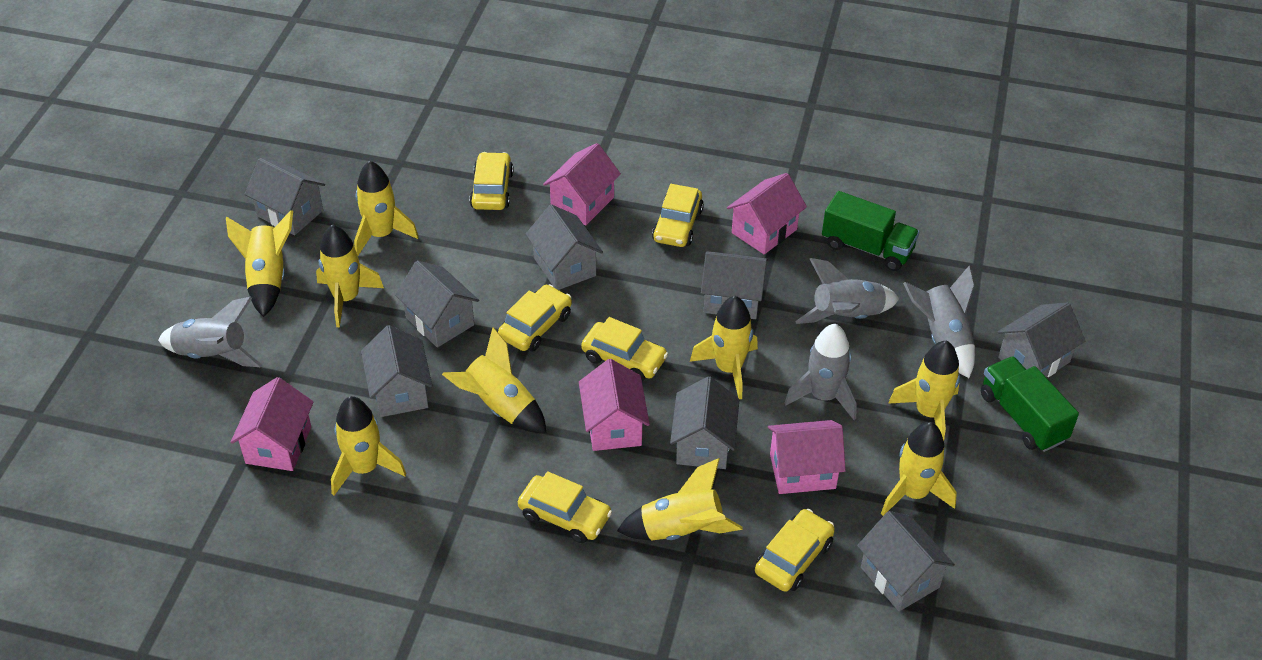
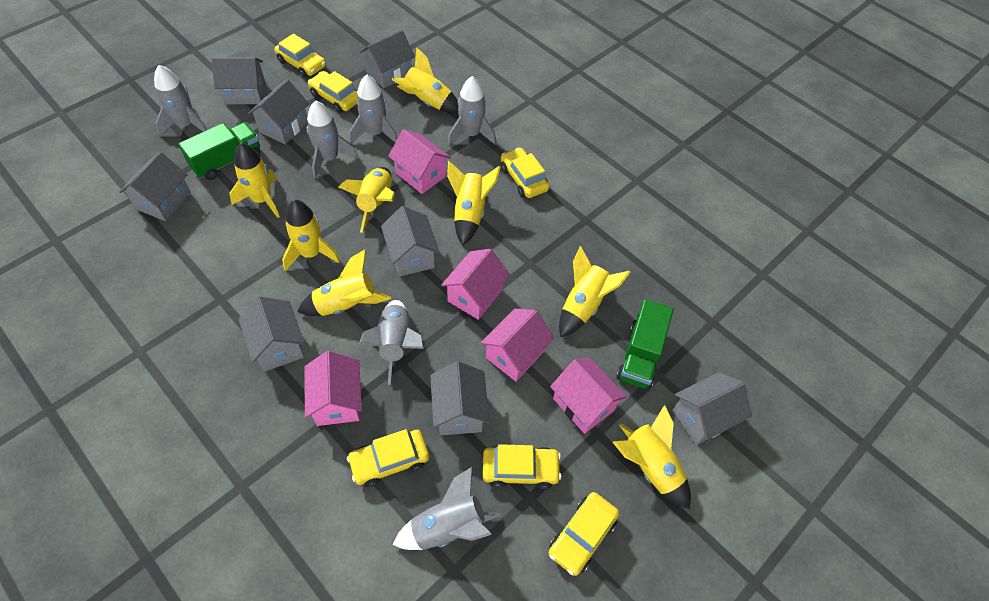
grey rocket: 4 -> 6
yellow rocket: 9 -> 8

